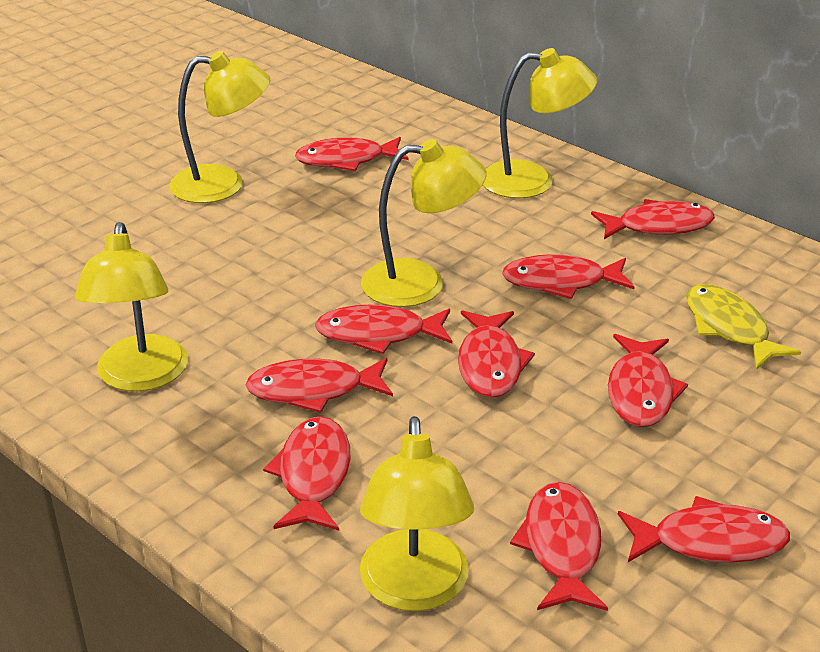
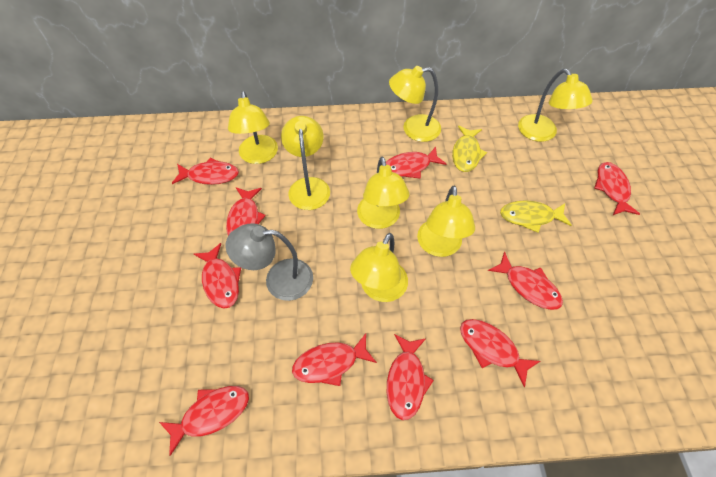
grey lamp: 0 -> 1
yellow fish: 1 -> 2
yellow lamp: 5 -> 7

